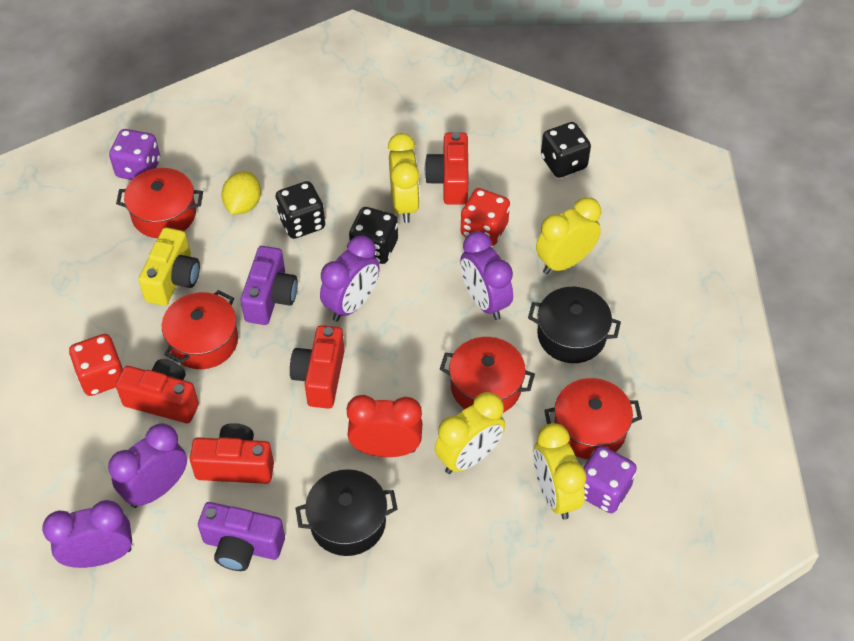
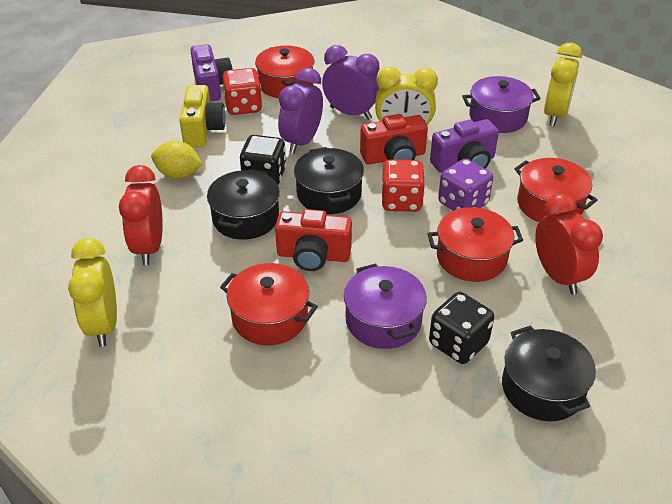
black dice: 3 -> 2
black pot: 2 -> 3
purple clock: 4 -> 2
purple dice: 2 -> 1
purple pot: 0 -> 2
red camera: 4 -> 2
red clock: 1 -> 2
yellow clock: 4 -> 3

